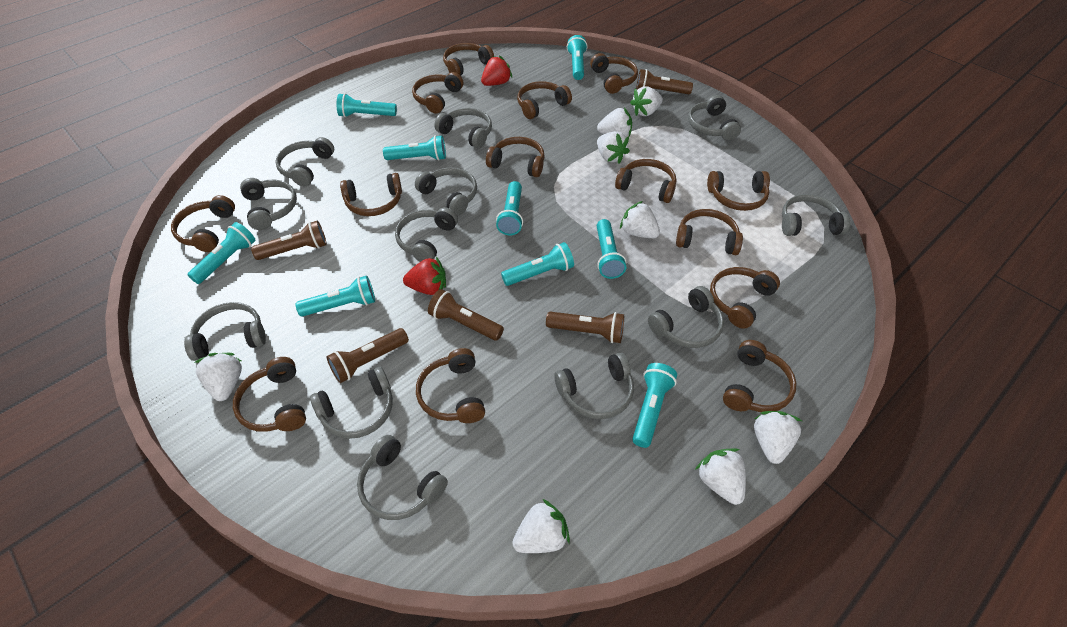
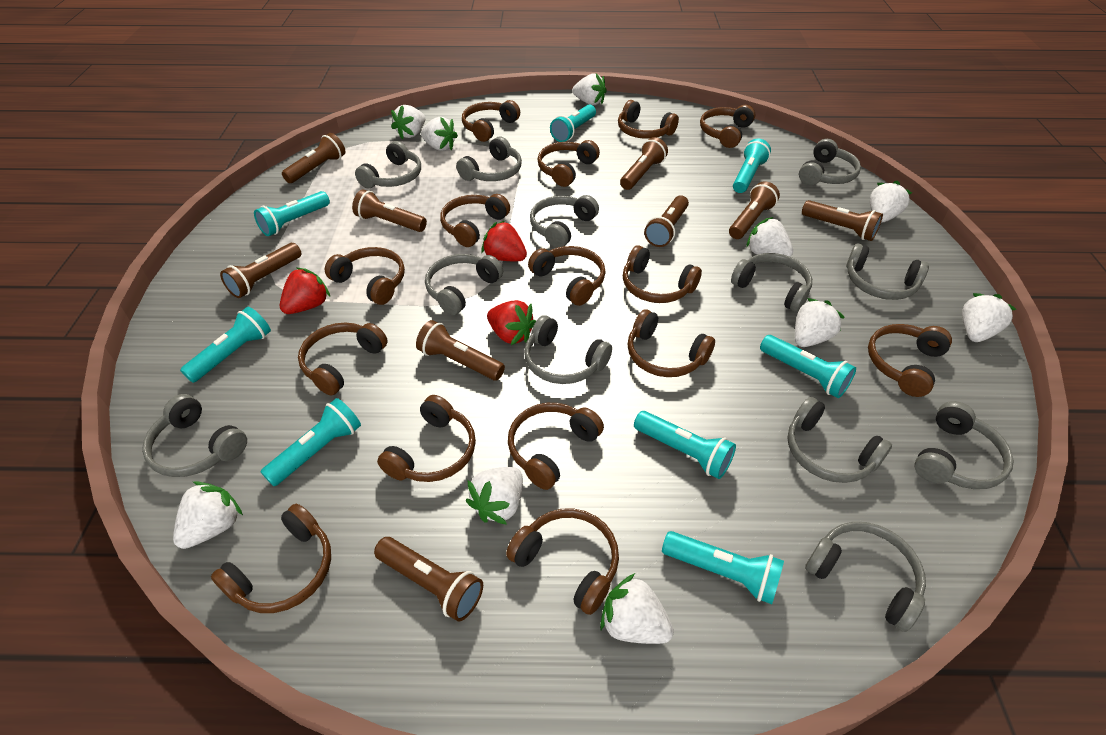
brown flashlight: 5 -> 9
brown headphones: 14 -> 15
red strawberry: 2 -> 3
turquoise flashlight: 9 -> 8
white strawberry: 8 -> 10

